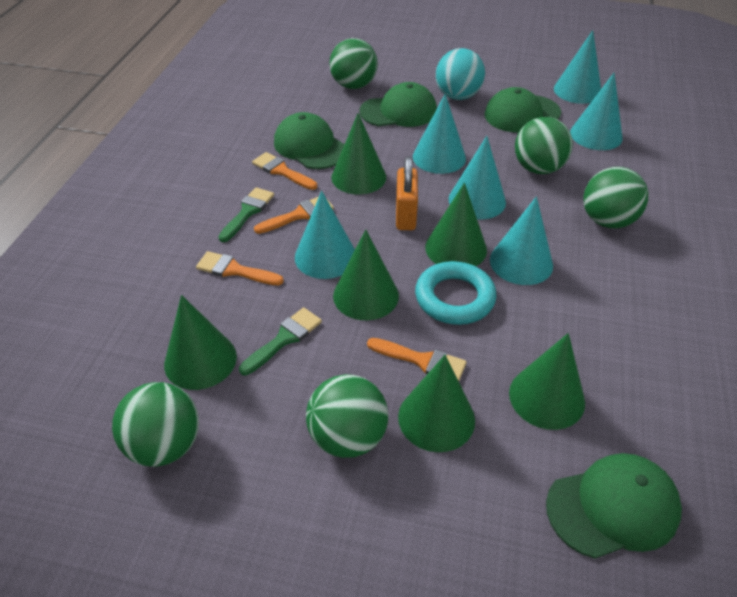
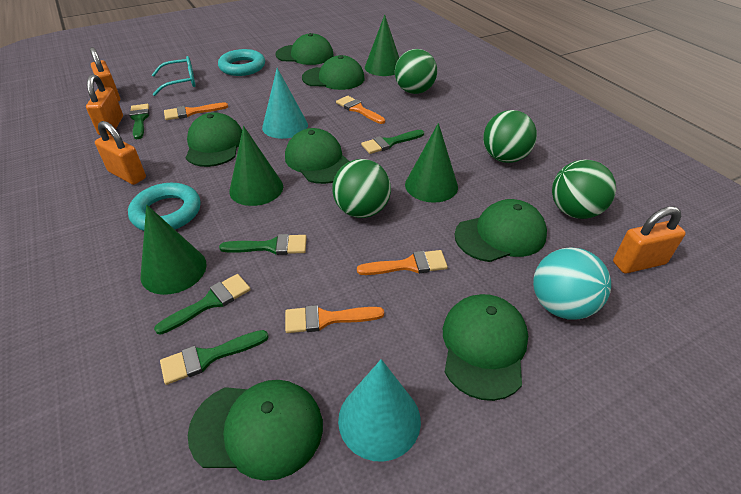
green ball: 5 -> 4
green brush: 2 -> 5
green cap: 4 -> 7
green cone: 6 -> 4
orange padlock: 1 -> 4
turquoise cone: 6 -> 2
turquoise glasses: 0 -> 1
turquoise ring: 1 -> 2

